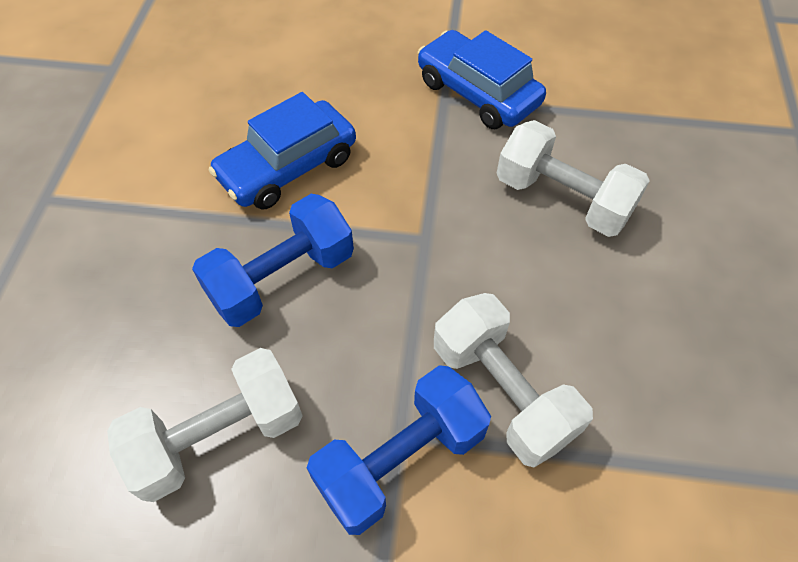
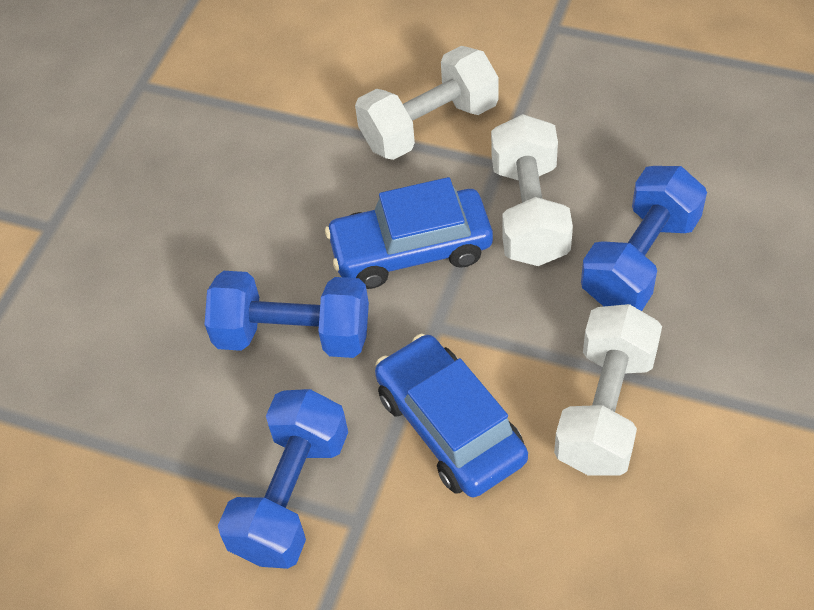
blue dumbbell: 2 -> 3

